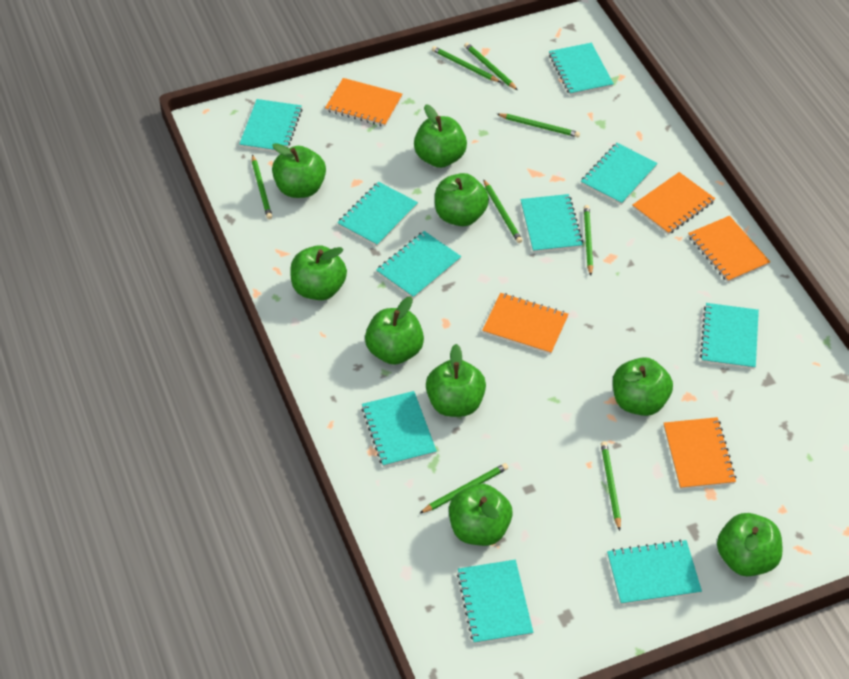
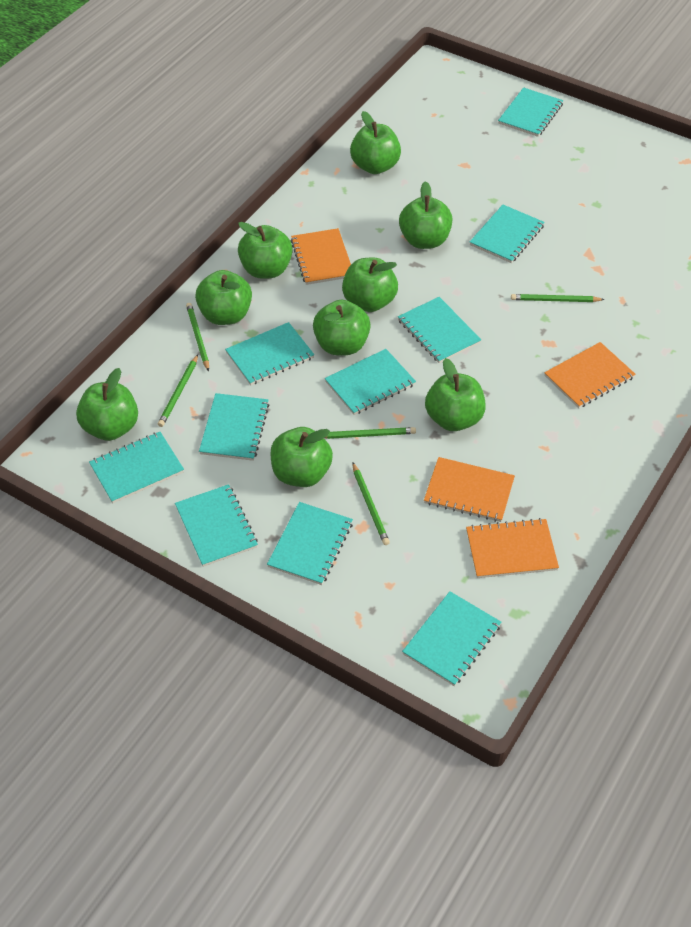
green pencil: 8 -> 5
orange notebook: 5 -> 4

